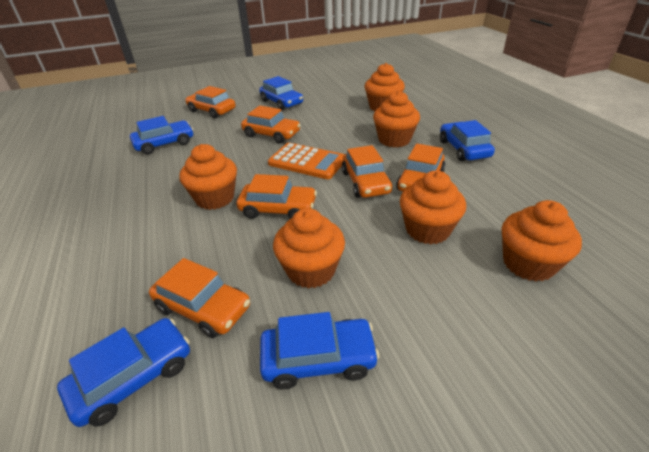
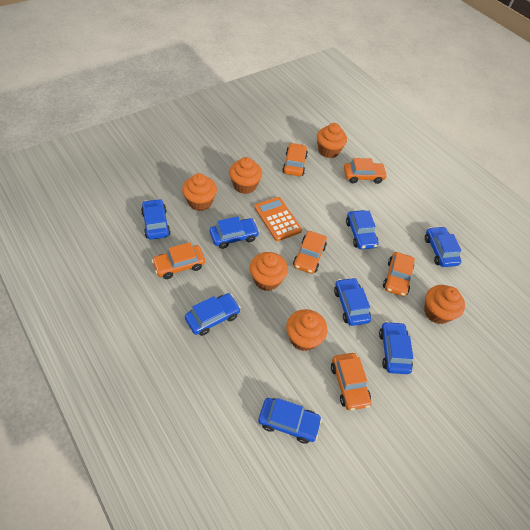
blue car: 5 -> 8

